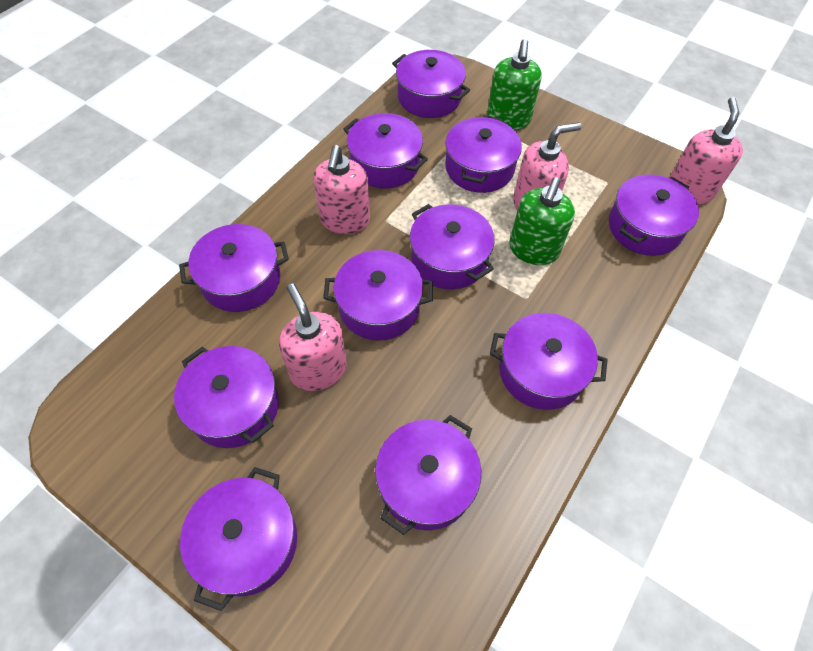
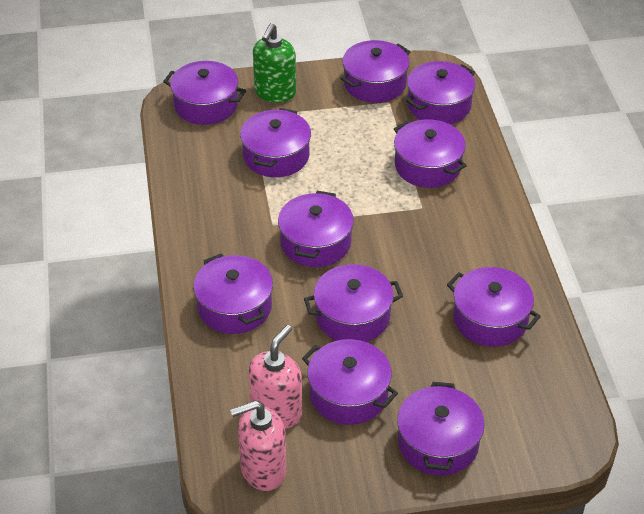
green soap dispenser: 2 -> 1
pink soap dispenser: 4 -> 2

